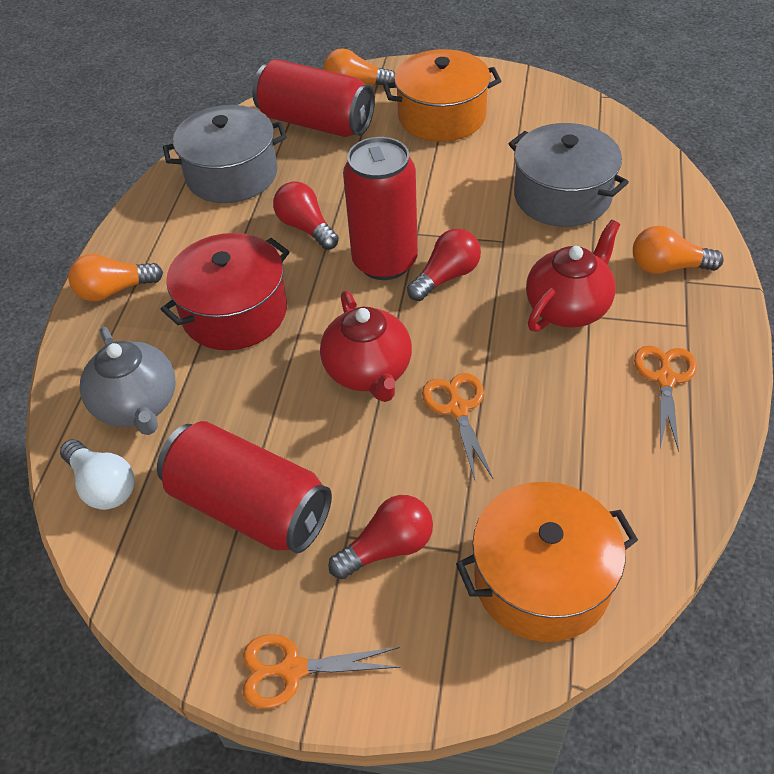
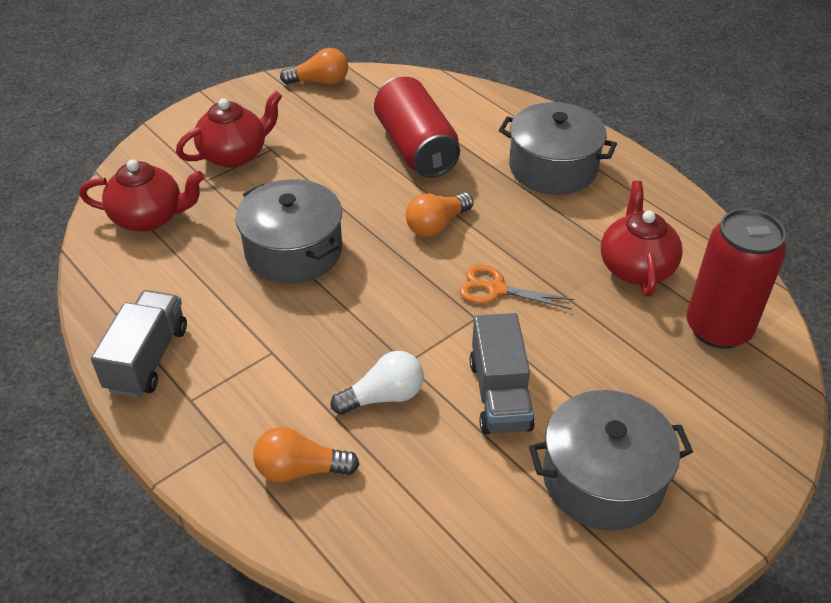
grey pot: 2 -> 3
grey teapot: 1 -> 0
grey truck: 0 -> 2
orange pot: 2 -> 0
orange scissors: 3 -> 1
red can: 3 -> 2
red light bulb: 3 -> 0
red pot: 1 -> 0
red teapot: 2 -> 3

